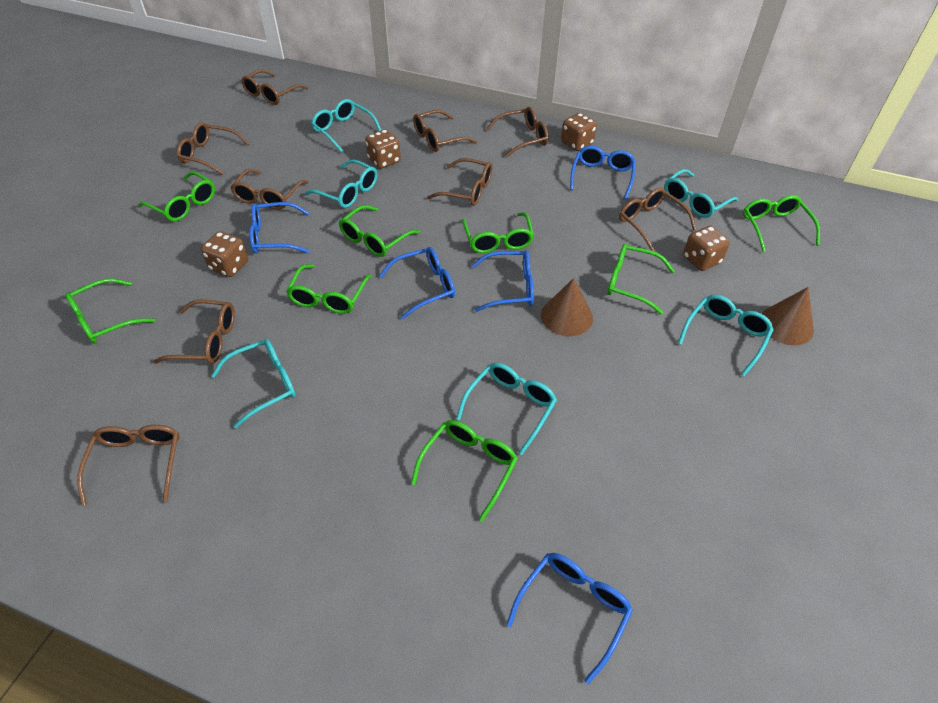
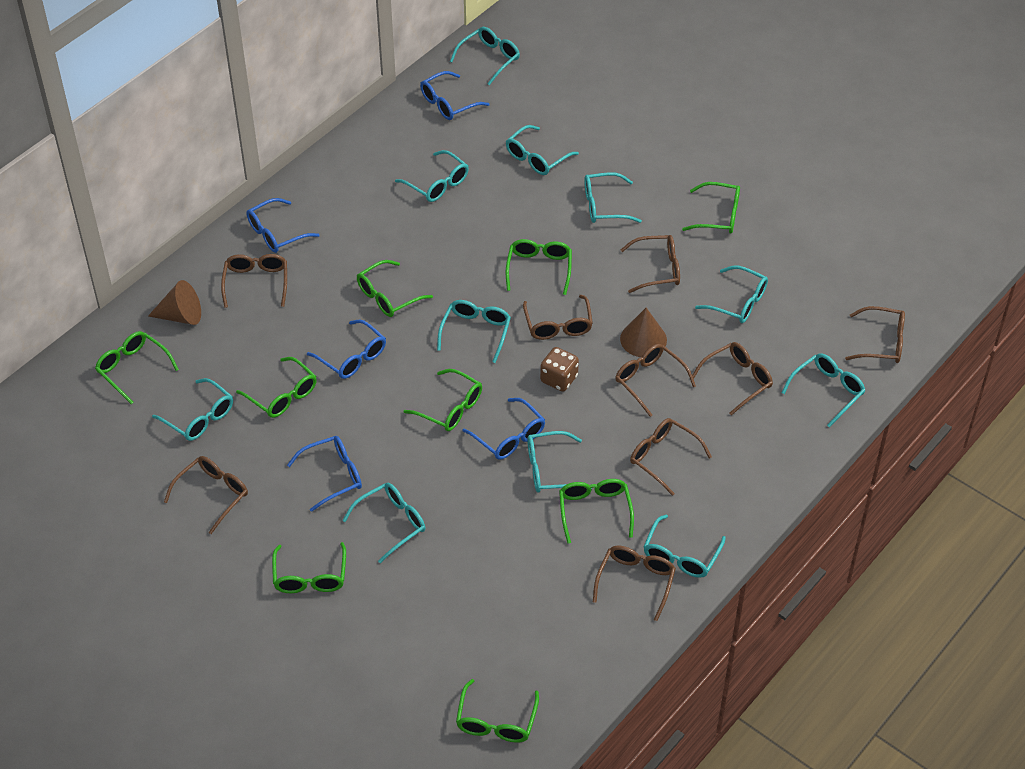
brown dice: 4 -> 1
green glasses: 8 -> 9
turquoise glasses: 6 -> 11

